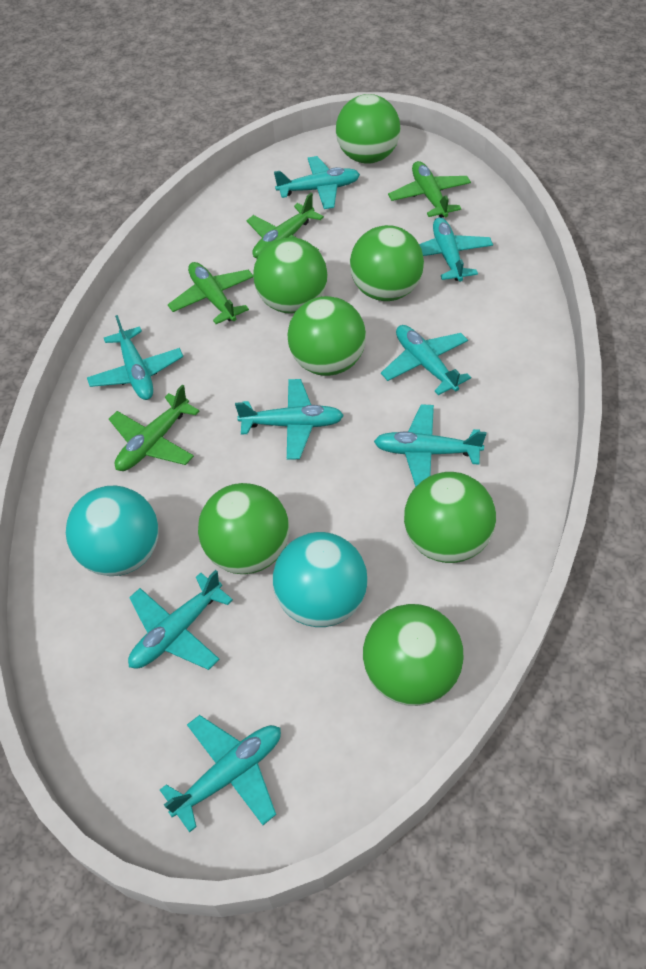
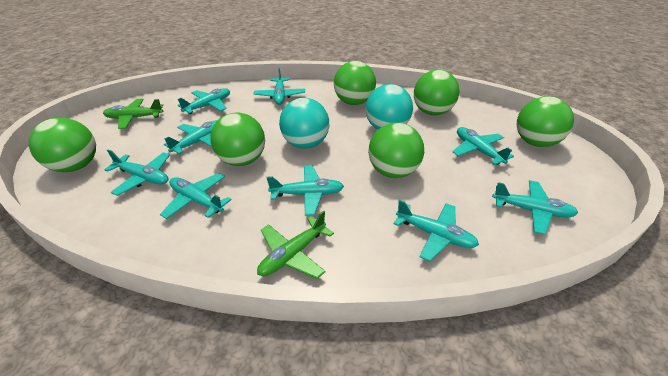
green ball: 7 -> 6
green plane: 4 -> 2
turquoise plane: 8 -> 9

